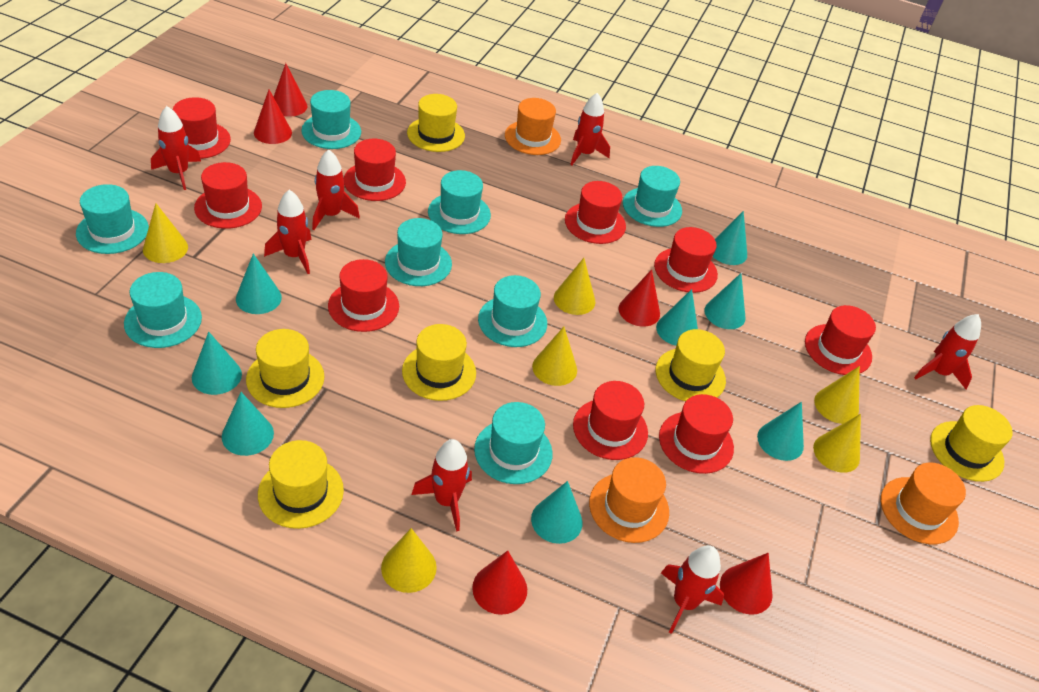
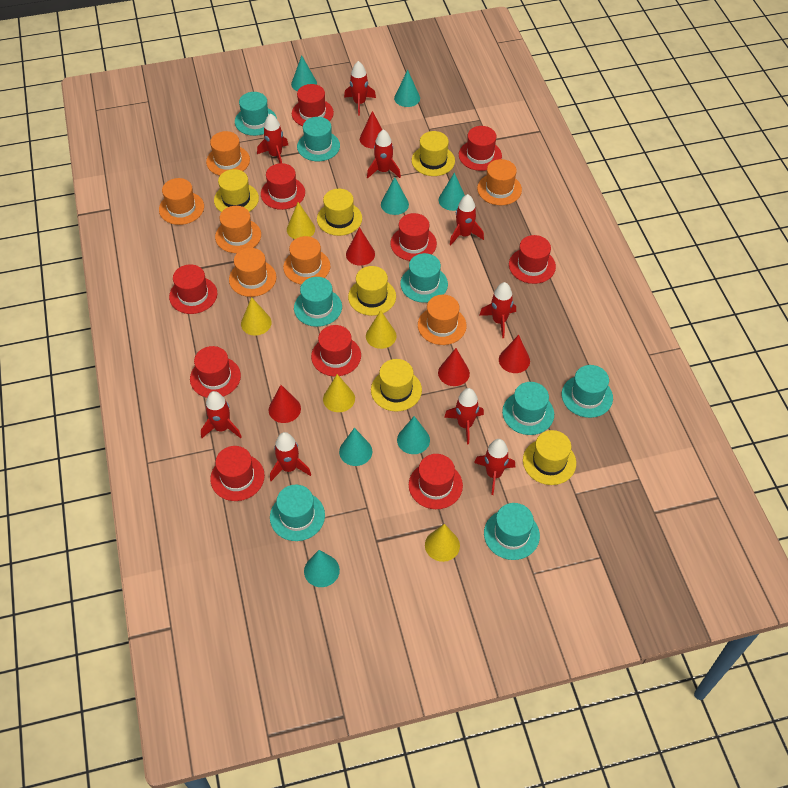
orange hat: 3 -> 7
red hat: 9 -> 10
red rocket: 7 -> 9
turquoise cone: 8 -> 7
yellow cone: 6 -> 5

